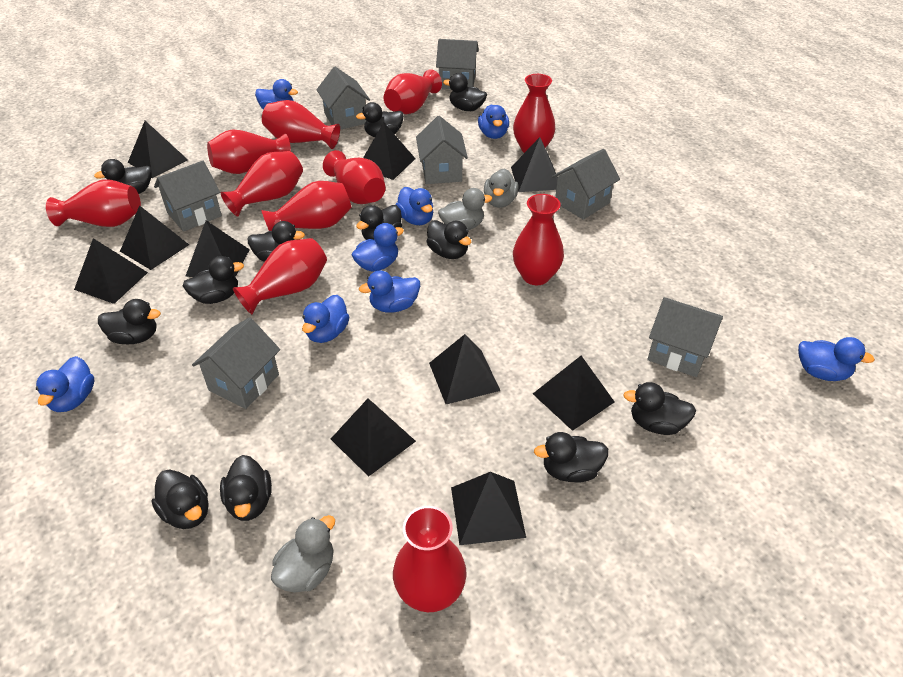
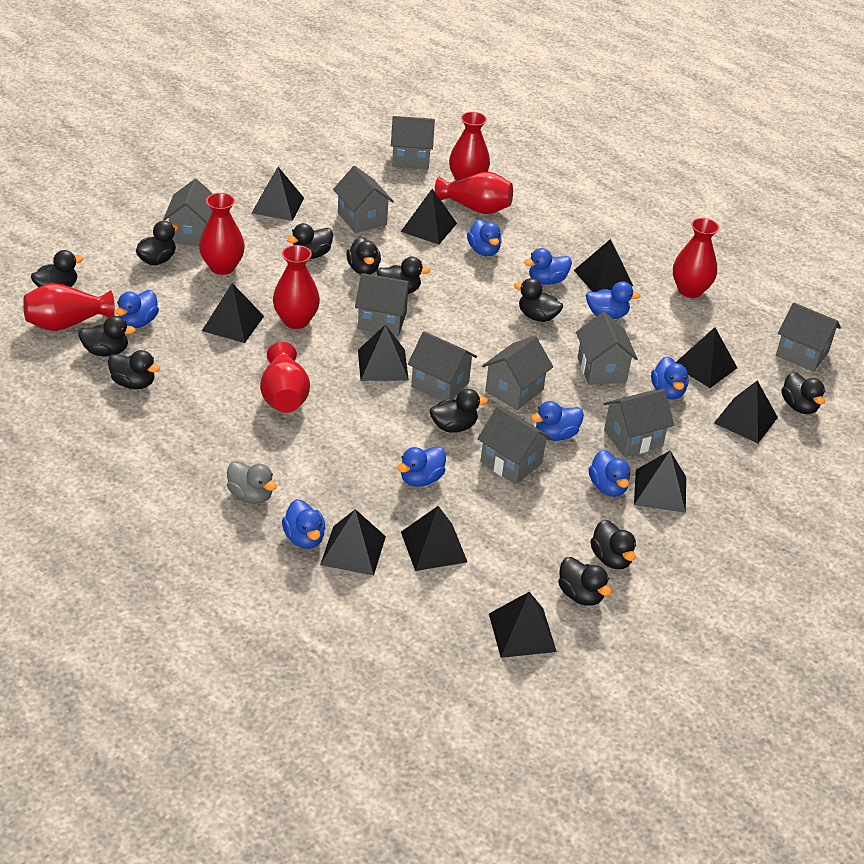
black pyramid: 10 -> 11
blue duck: 8 -> 9
grey duck: 3 -> 1
grey house: 7 -> 10
red vase: 11 -> 7

